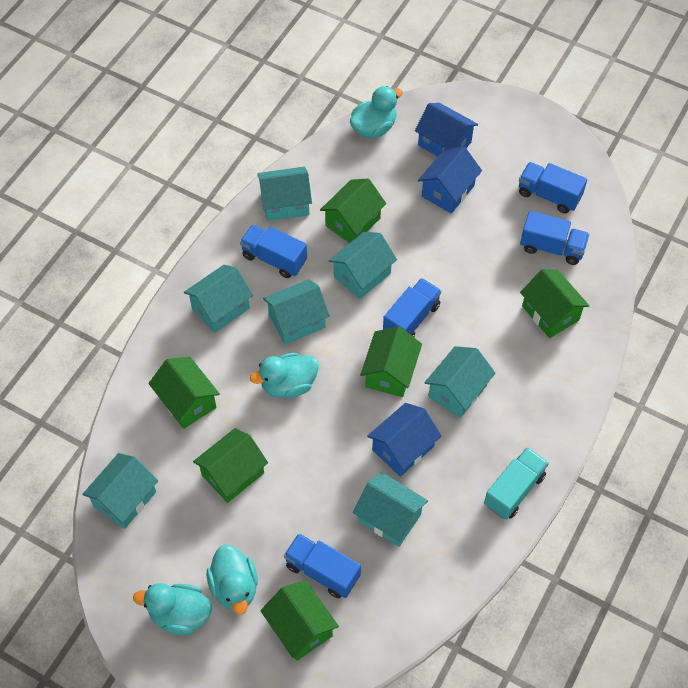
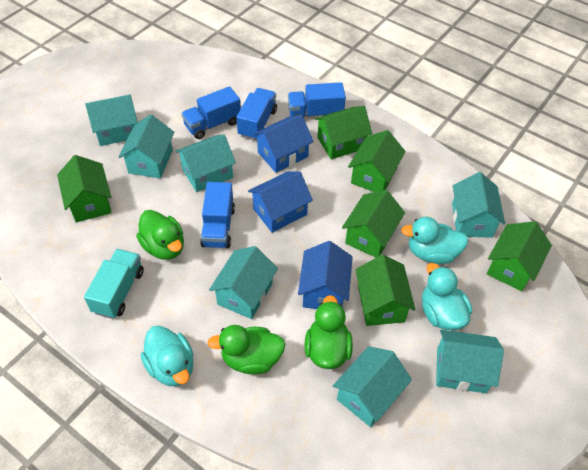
blue truck: 5 -> 4
green duck: 0 -> 3
turquoise duck: 4 -> 3

